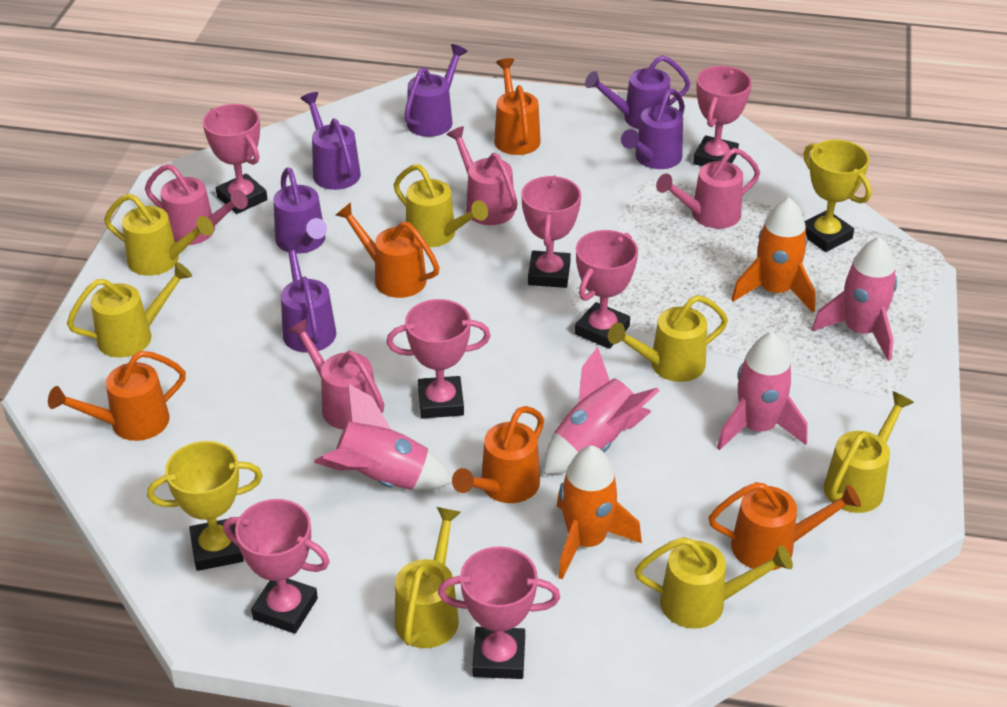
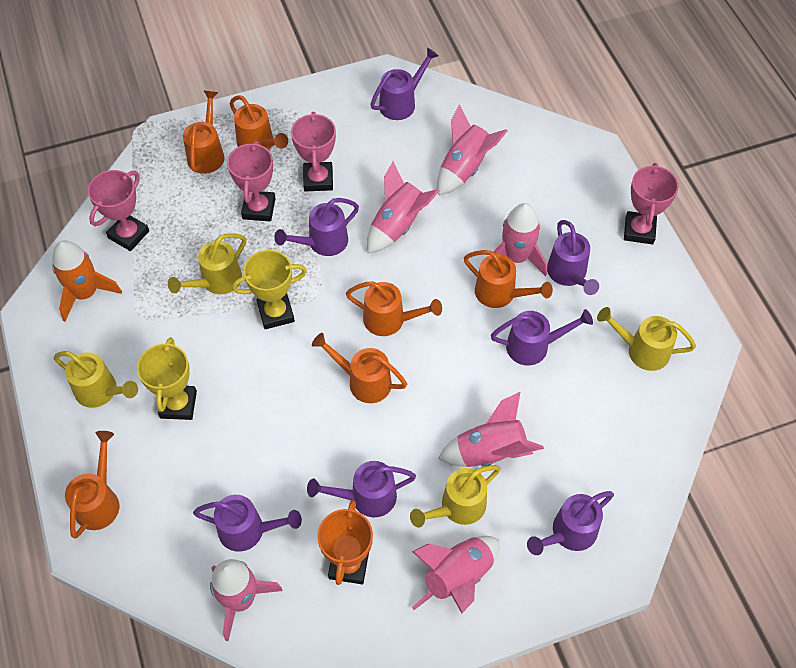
orange rocket: 2 -> 1
orange trophy: 0 -> 1
orange watering can: 5 -> 6
pink rocket: 4 -> 6
pink trophy: 7 -> 4
pink watering can: 4 -> 0
purple watering can: 6 -> 7
yellow watering can: 7 -> 4

